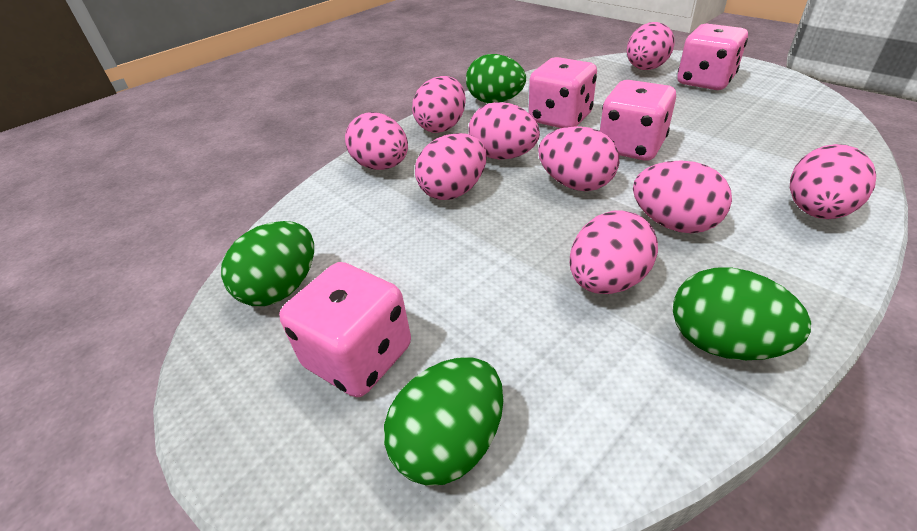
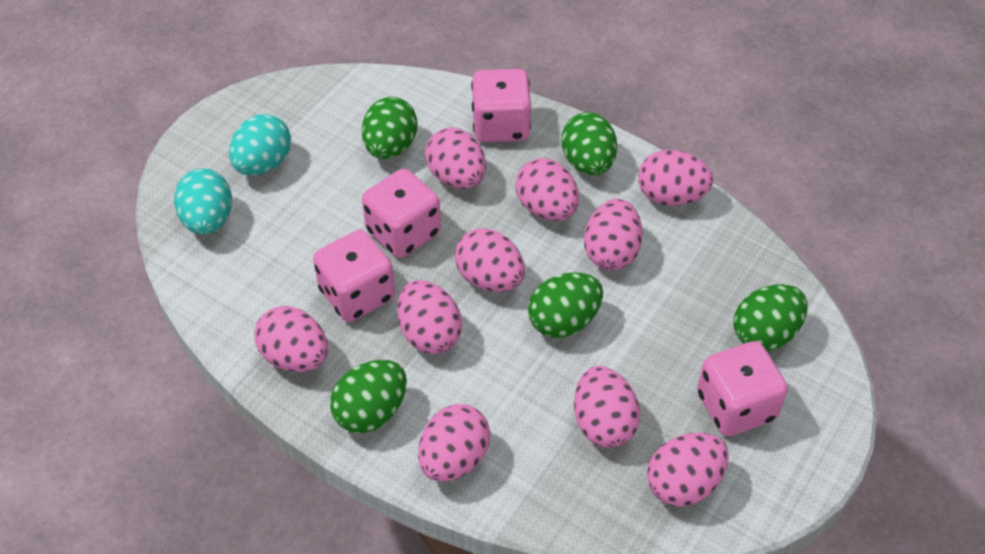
green egg: 4 -> 5
pink egg: 9 -> 10
turquoise egg: 0 -> 2

